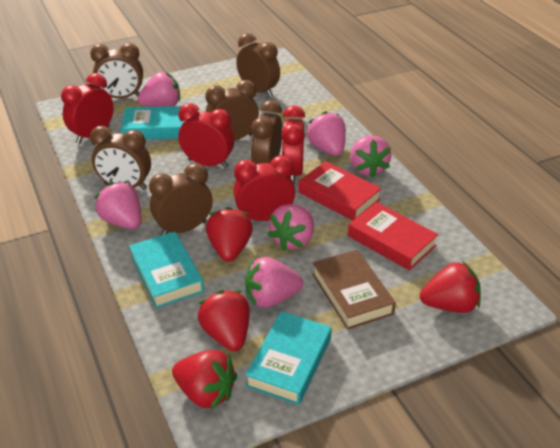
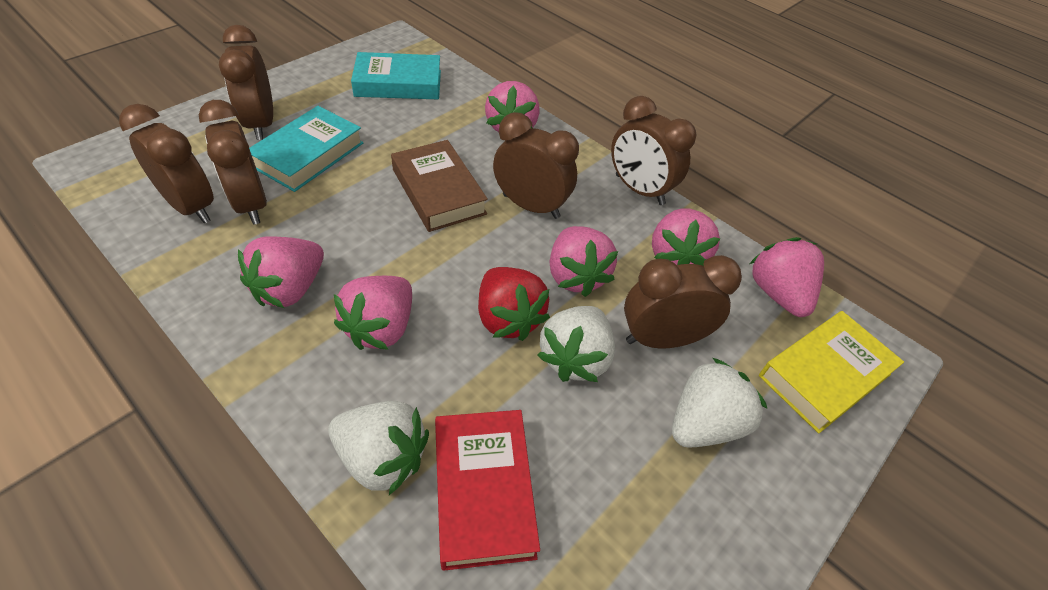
red book: 2 -> 1
red clock: 4 -> 0
red strawberry: 4 -> 1
turquoise book: 3 -> 2
white strawberry: 0 -> 3
yellow book: 0 -> 1

